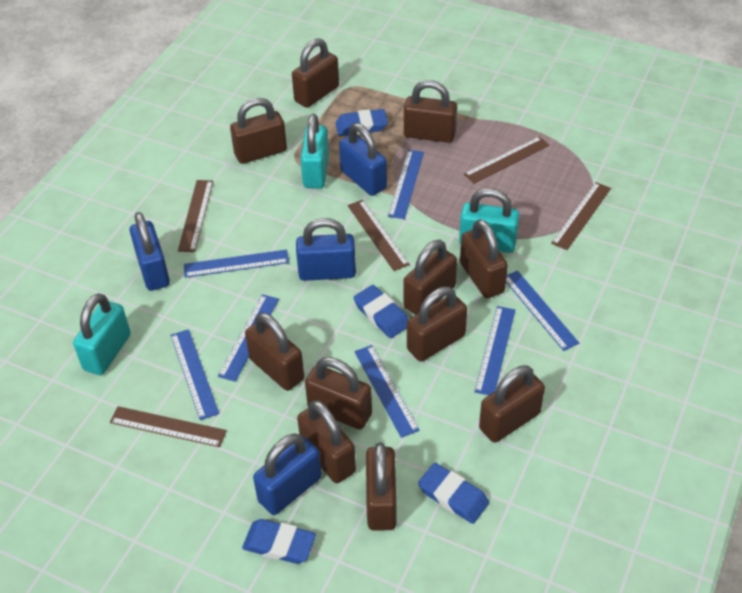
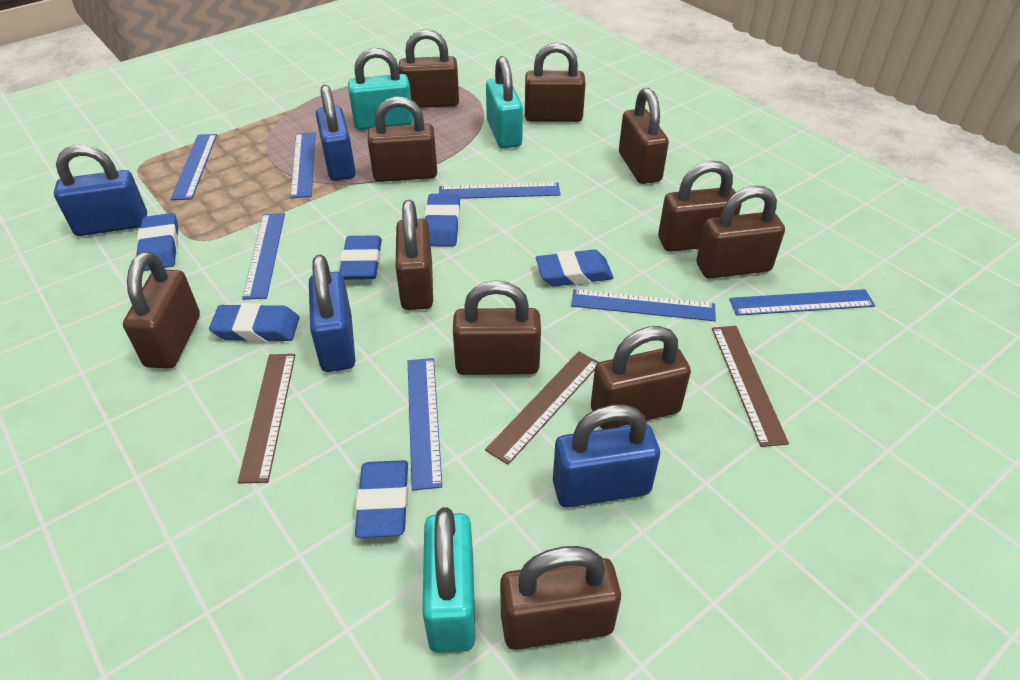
blue eraser: 4 -> 6
brown ruler: 5 -> 3

